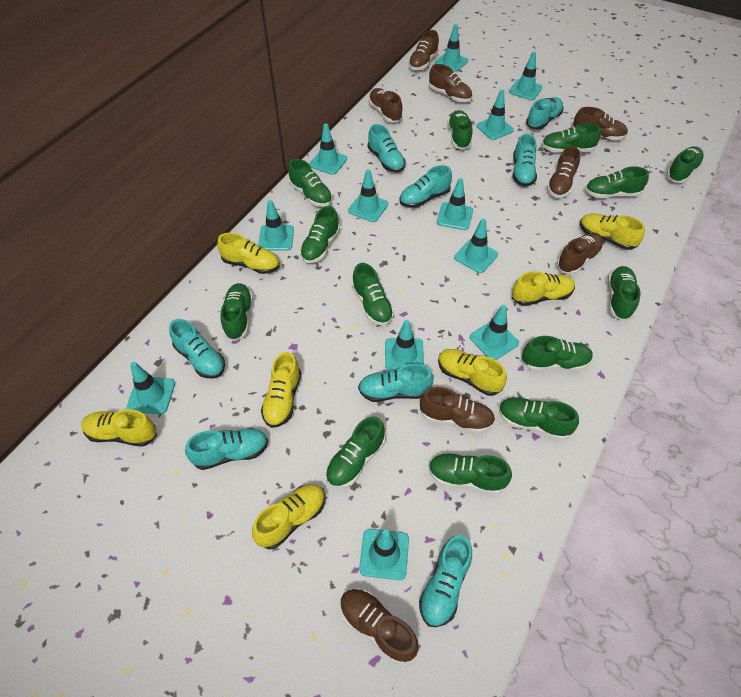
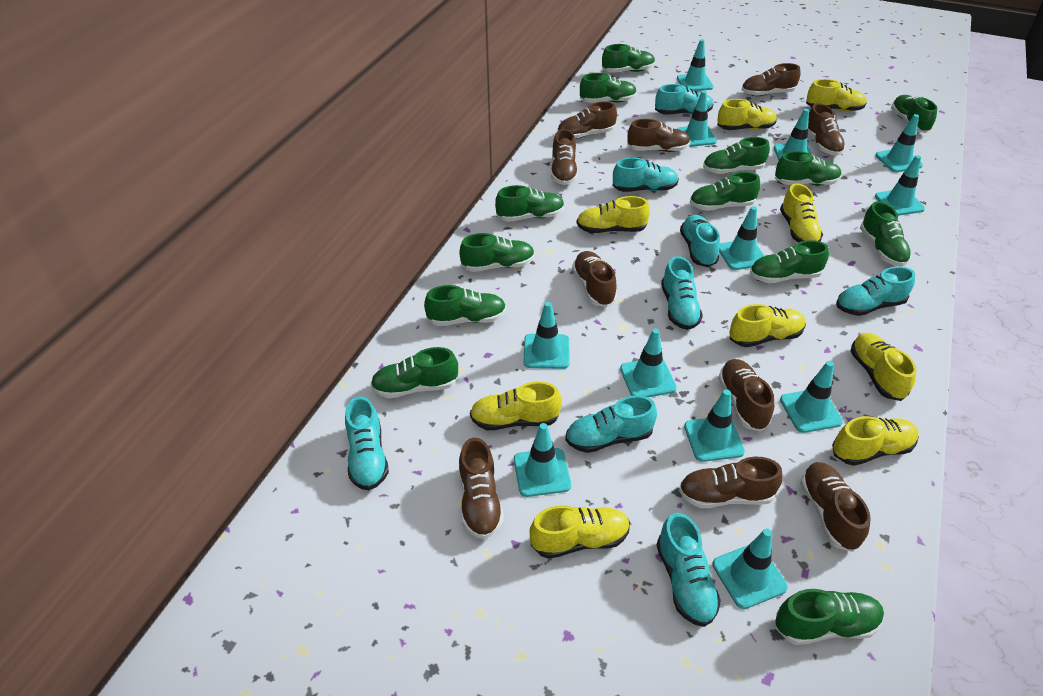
brown shoe: 8 -> 10
yellow shoe: 7 -> 9

